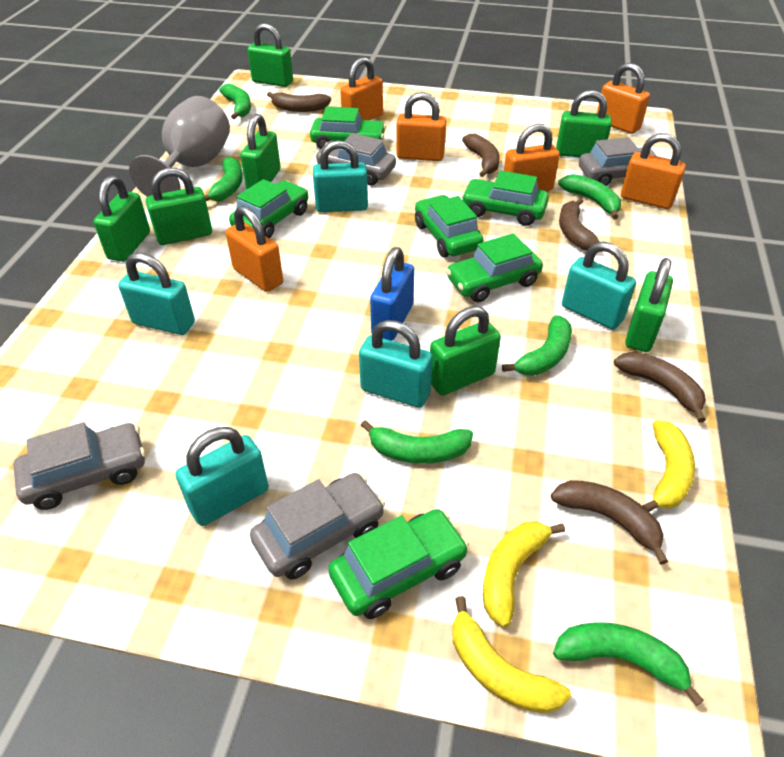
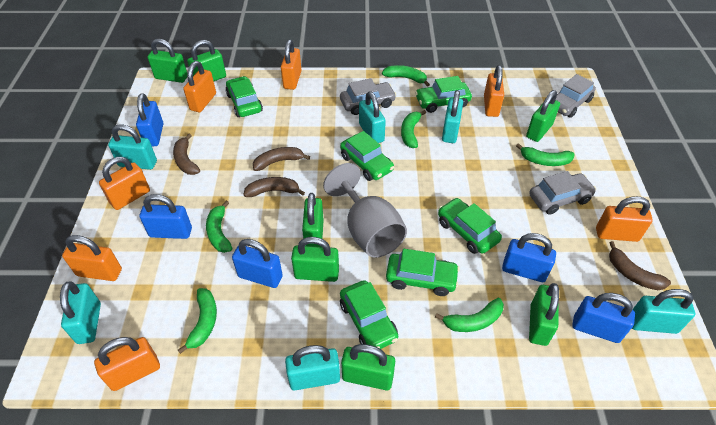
blue padlock: 1 -> 5
brown banana: 5 -> 4
grey car: 4 -> 3
orange padlock: 6 -> 7
turquoise padlock: 5 -> 6
yellow banana: 3 -> 0

